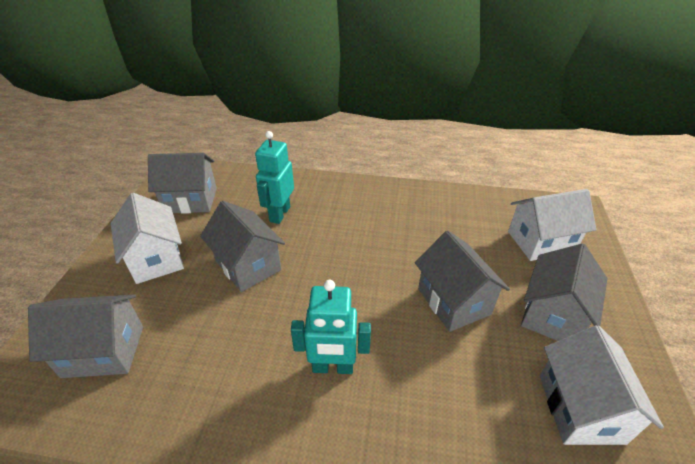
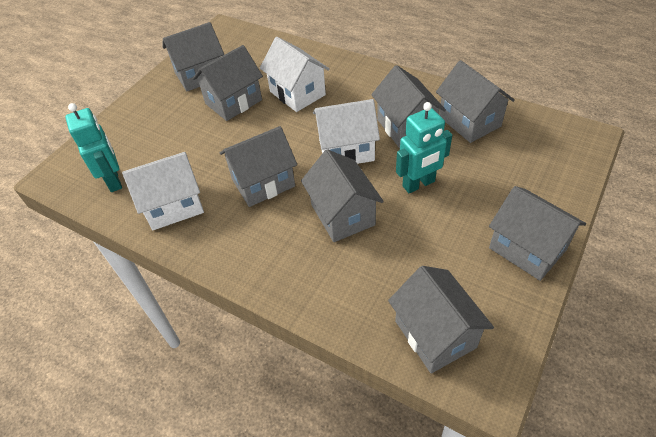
grey house: 5 -> 8

